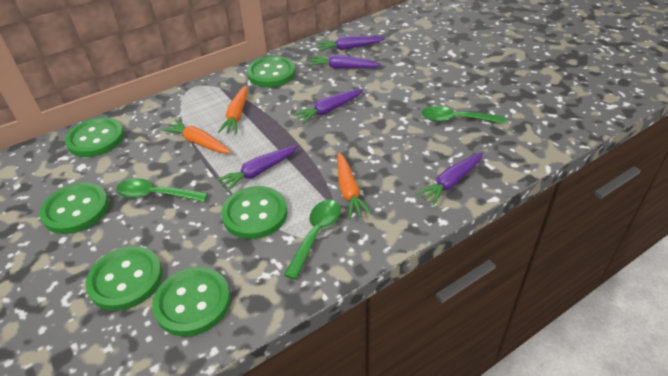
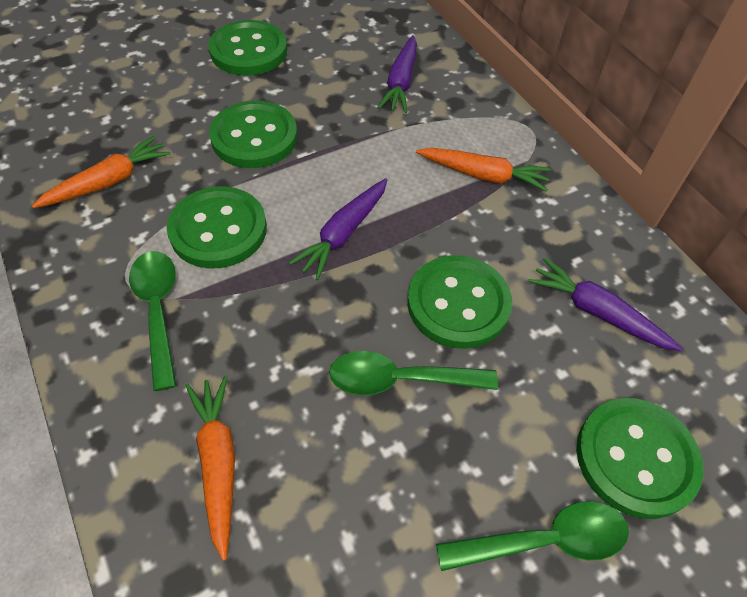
green button: 6 -> 5
purple carrot: 5 -> 3

